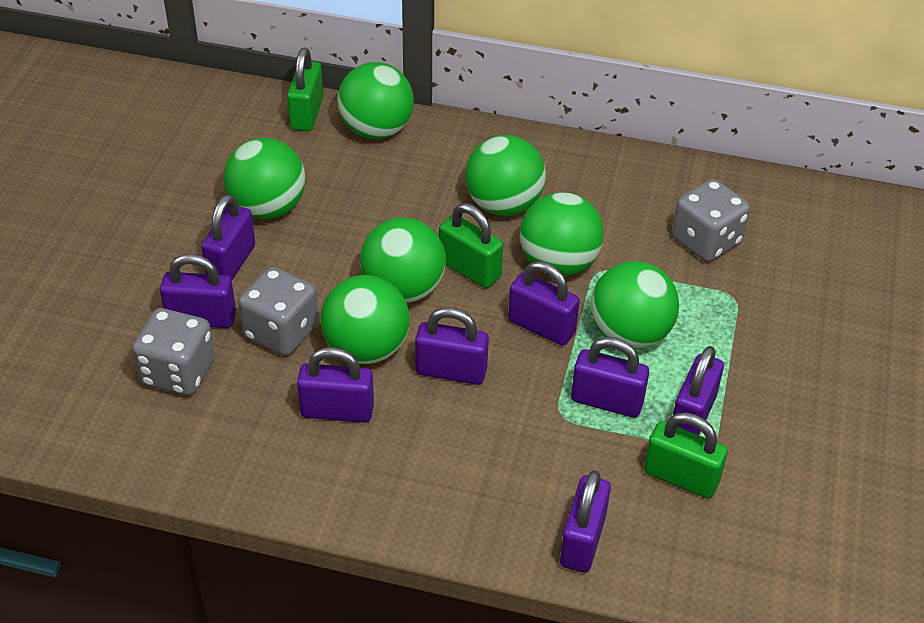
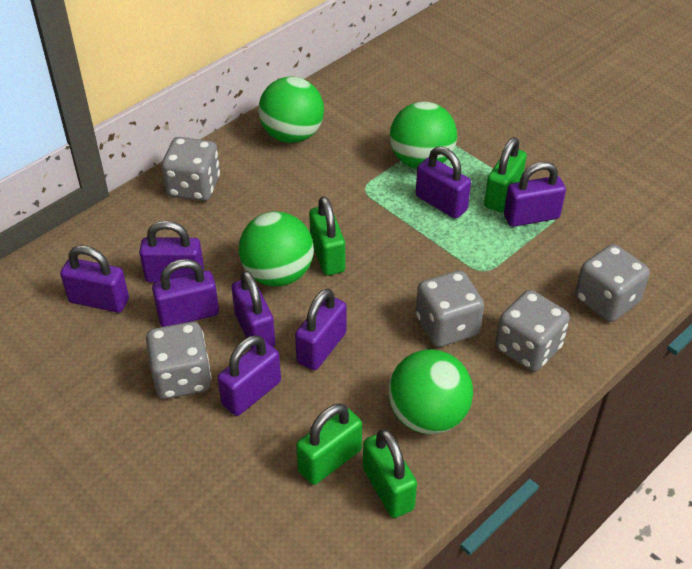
green ball: 7 -> 4
green padlock: 3 -> 4
grey dice: 3 -> 5

